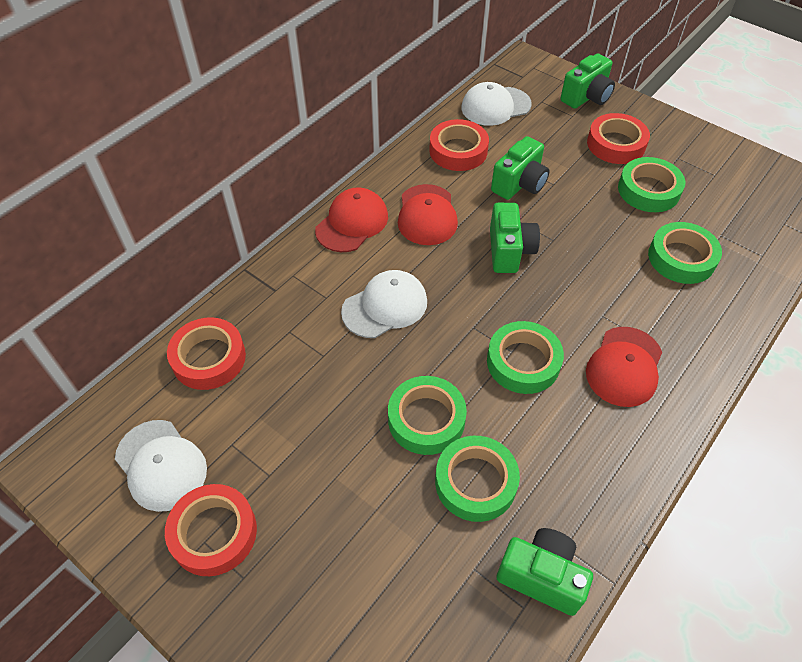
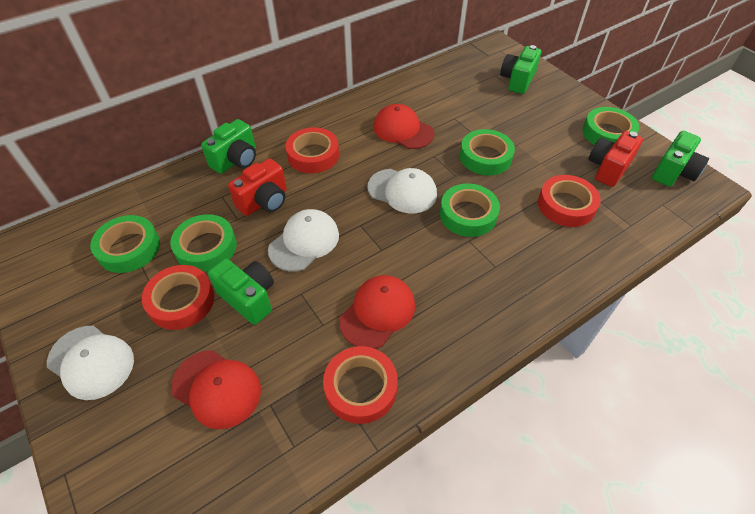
red camera: 0 -> 2

